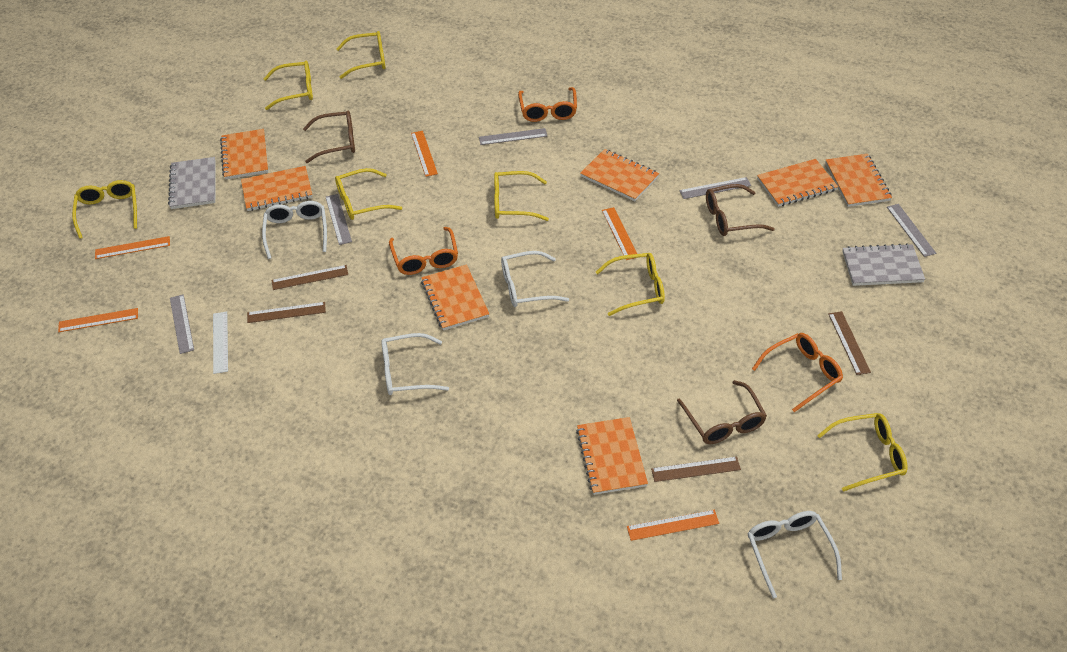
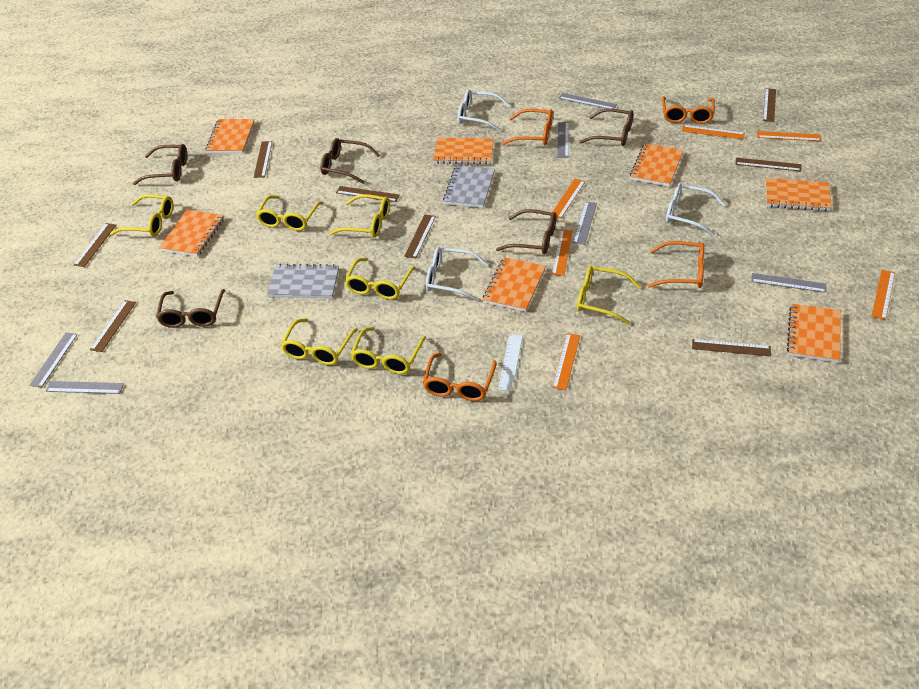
brown glasses: 3 -> 5
brown ruler: 4 -> 8
grey ruler: 5 -> 6
orange glasses: 3 -> 4
orange ruler: 5 -> 6
white glasses: 4 -> 3

